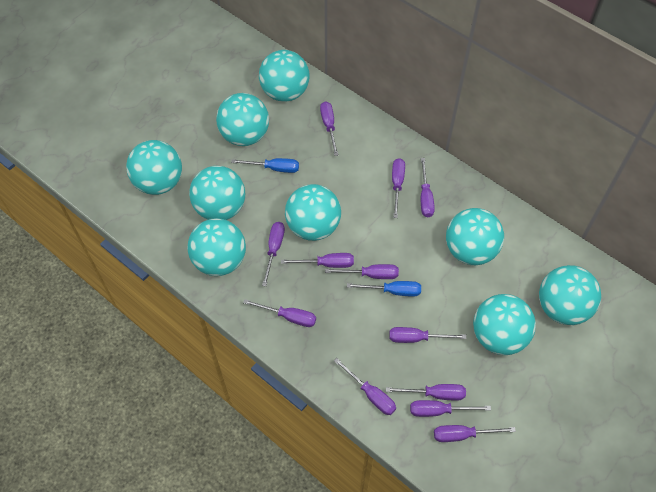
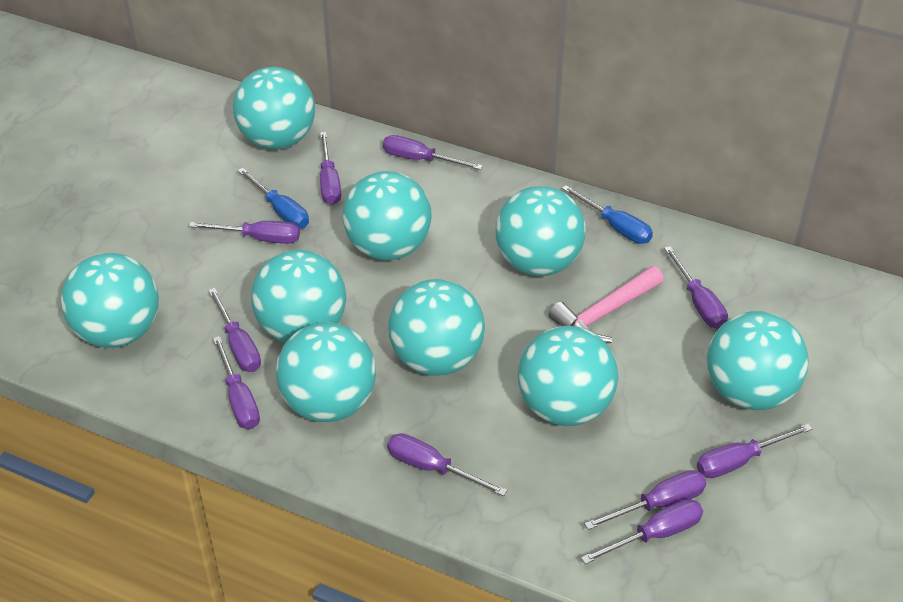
pink hammer: 0 -> 1
purple screwdriver: 12 -> 10

